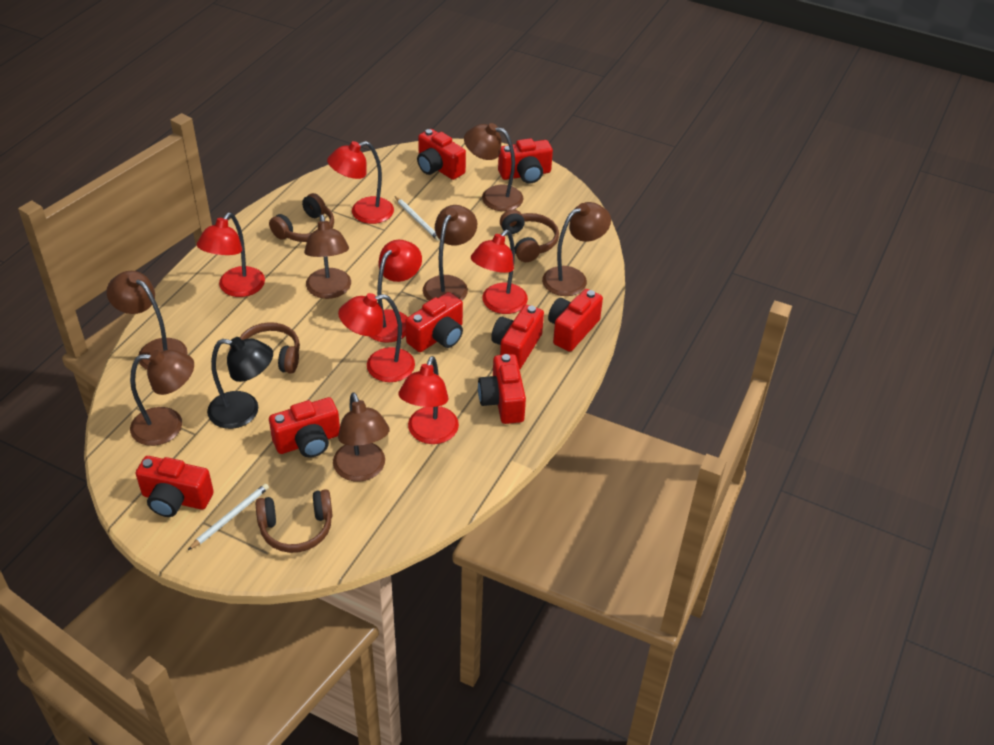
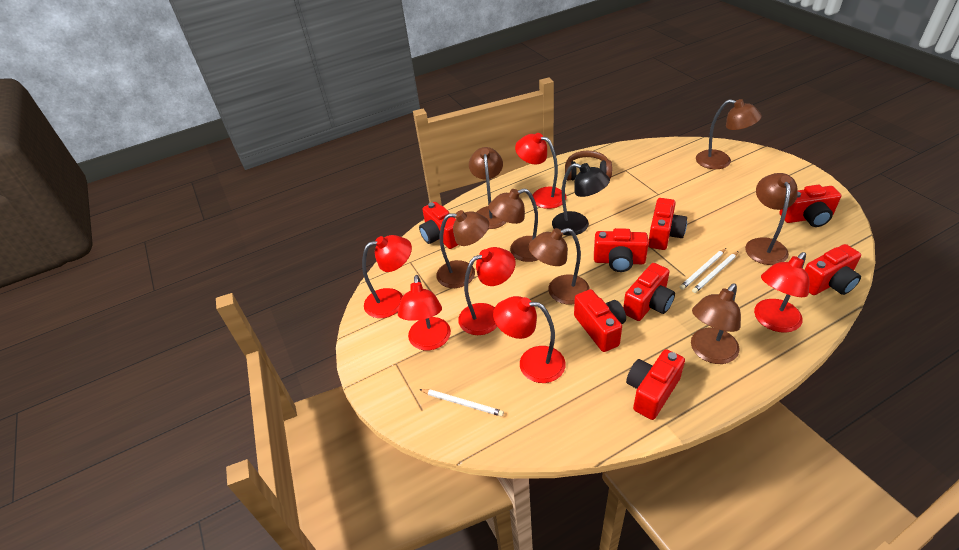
brown headphones: 4 -> 1
white pencil: 2 -> 3

